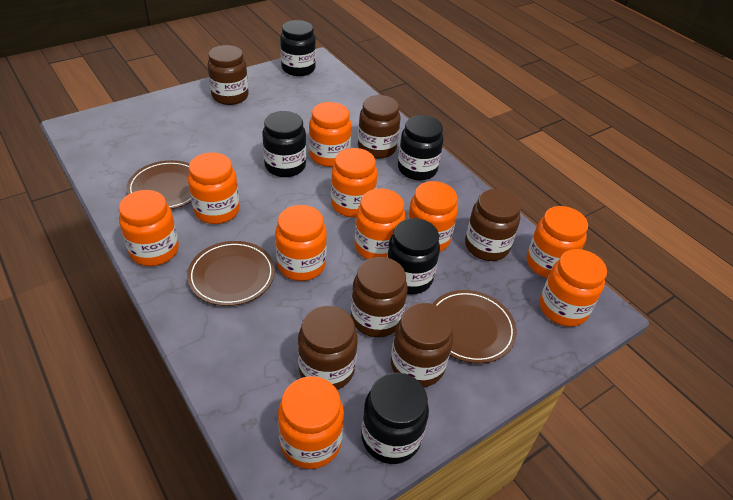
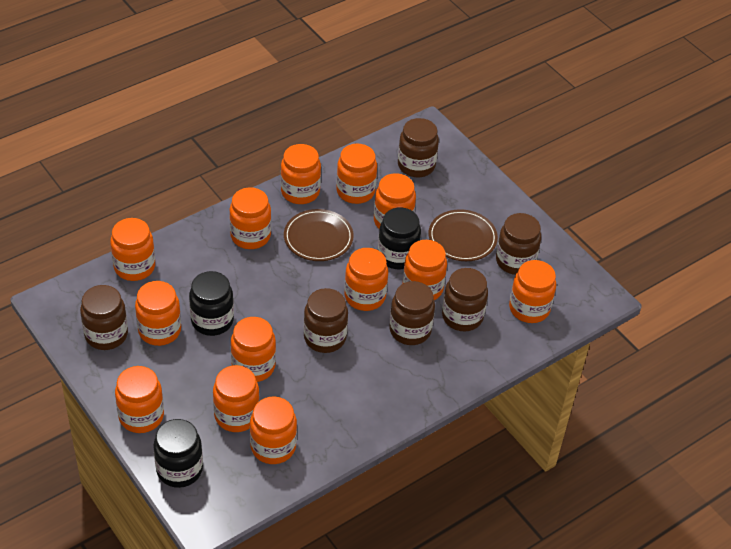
black jar: 5 -> 3
brown plate: 3 -> 2
orange jar: 10 -> 13

